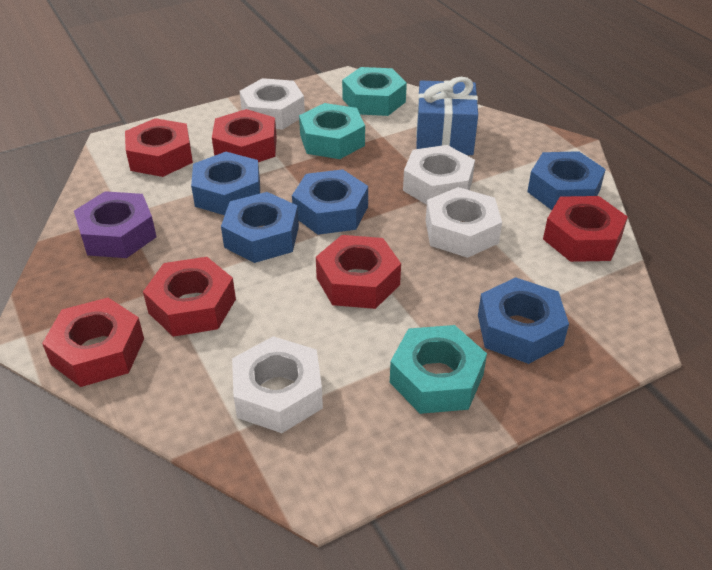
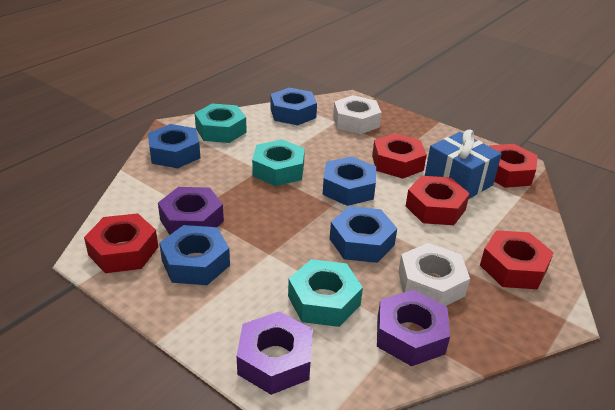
purple nut: 1 -> 3
red nut: 6 -> 5
white nut: 4 -> 2

